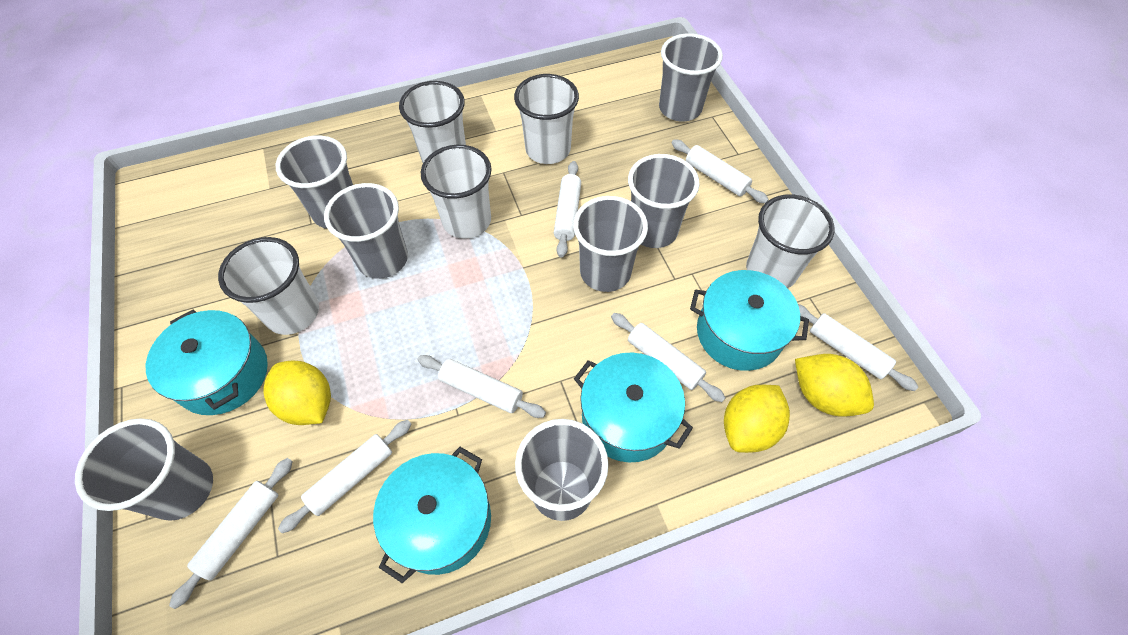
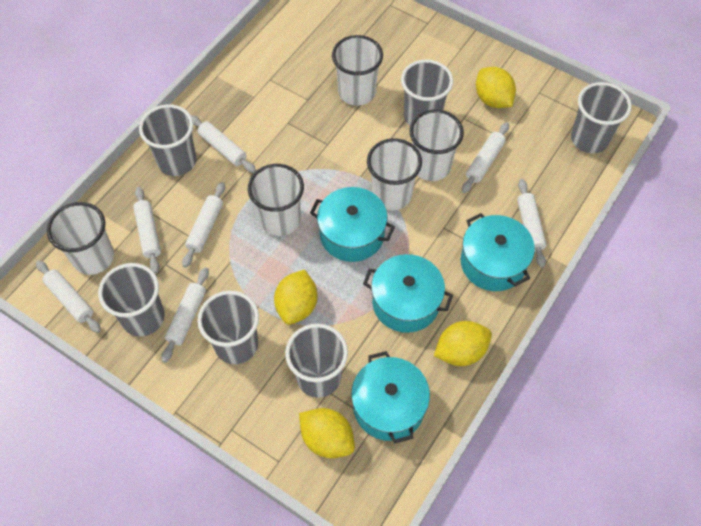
grey cup: 7 -> 6
yellow lemon: 3 -> 4

